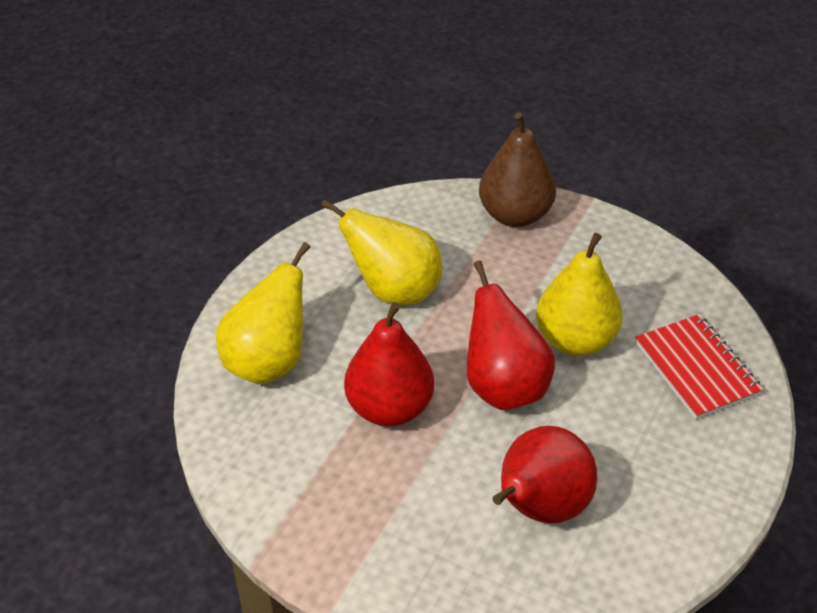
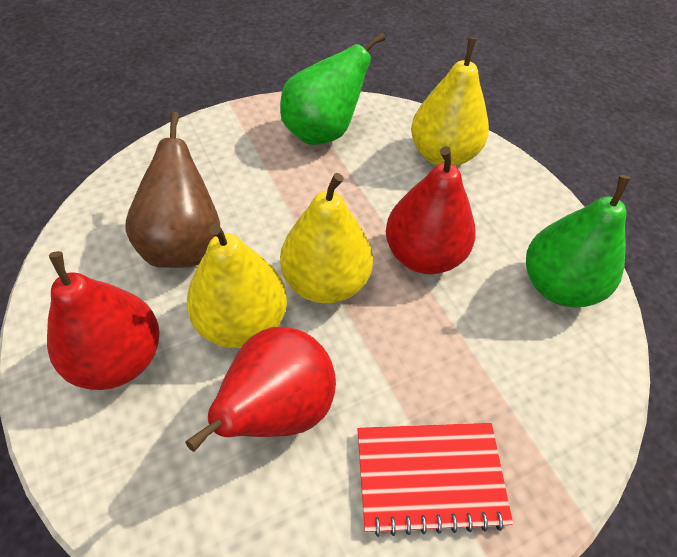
green pear: 0 -> 2

